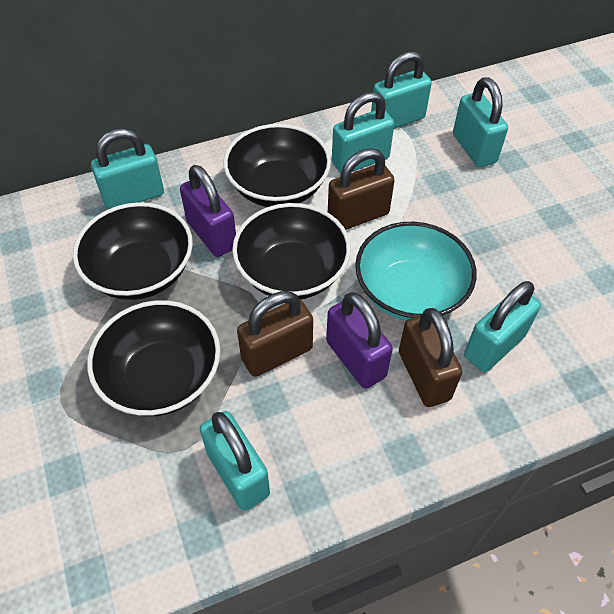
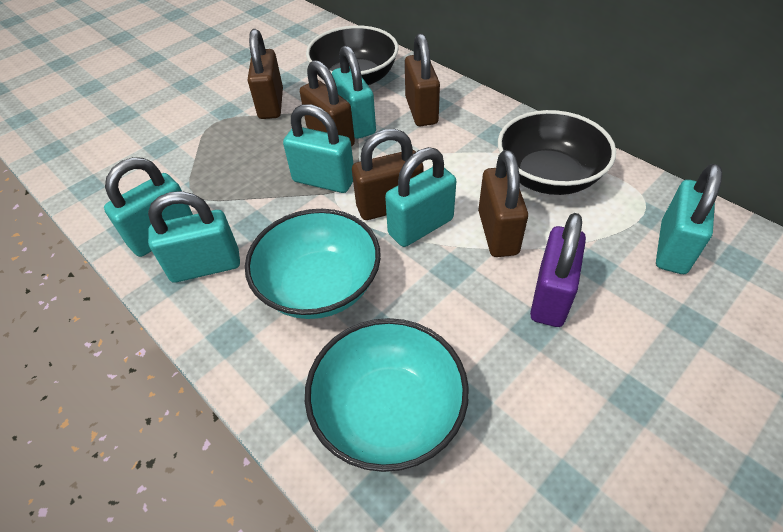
black bowl: 4 -> 2
brown padlock: 3 -> 5
purple padlock: 2 -> 1
turquoise bowl: 1 -> 2

